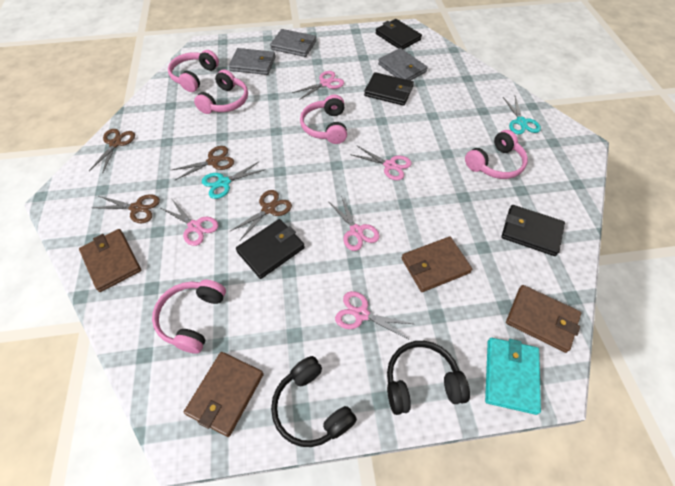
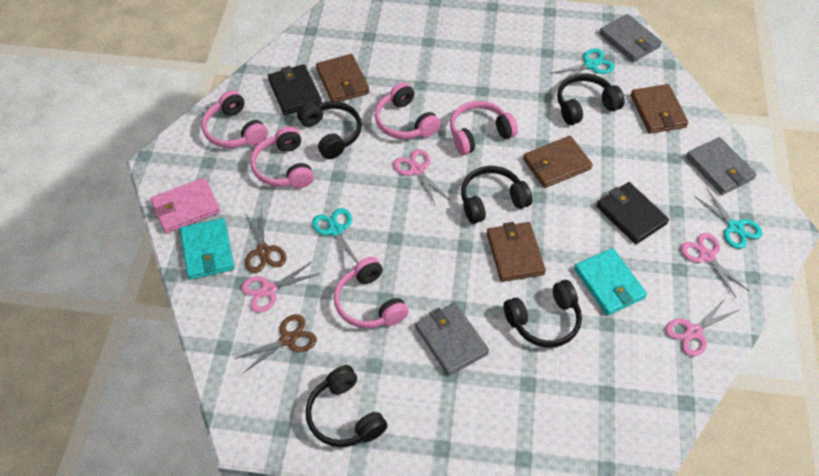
black headphones: 2 -> 5
black wallet: 4 -> 2
brown scissors: 4 -> 2
pink scissors: 5 -> 4
pink wallet: 0 -> 1
turquoise scissors: 2 -> 3
turquoise wallet: 1 -> 2

